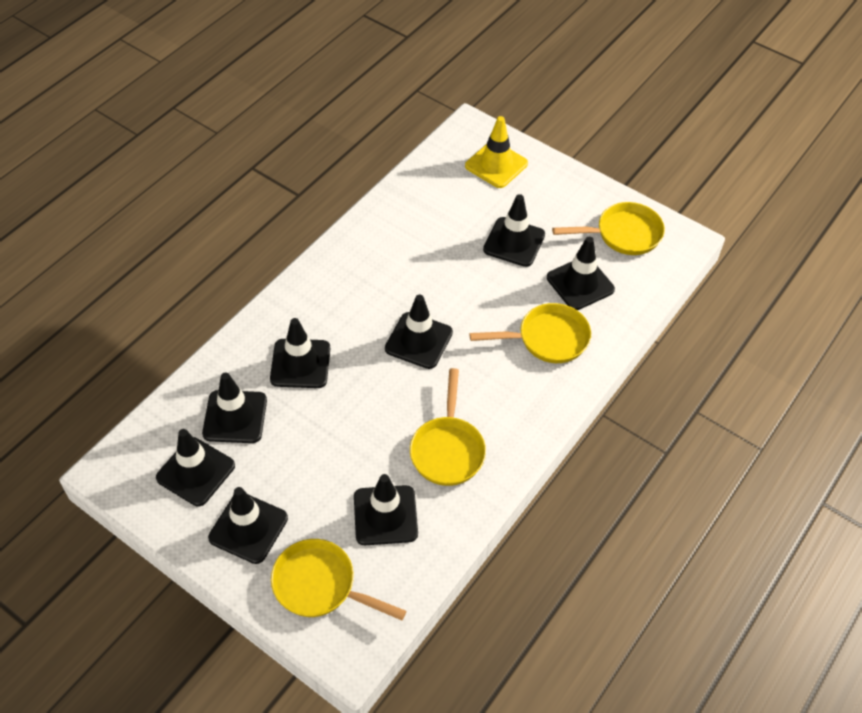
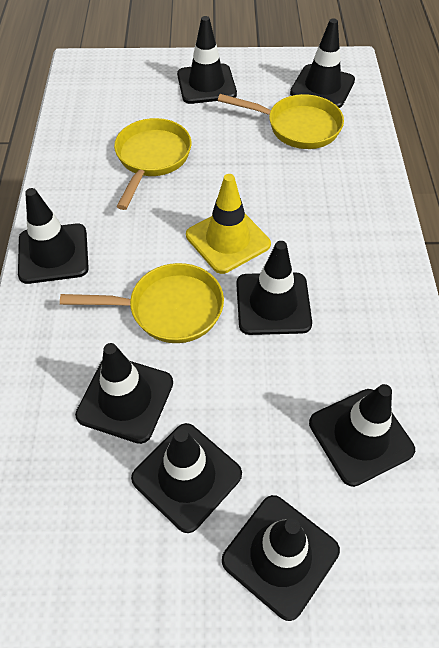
yellow pan: 4 -> 3

